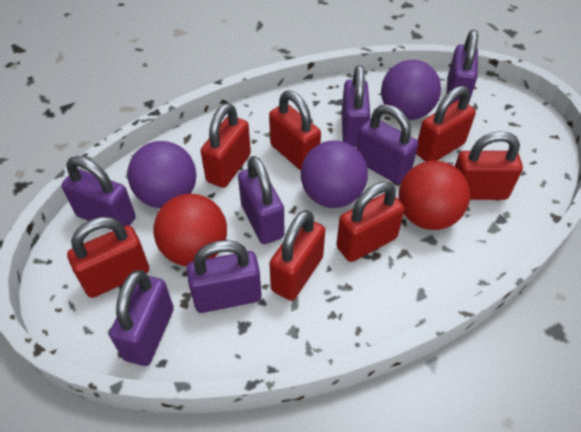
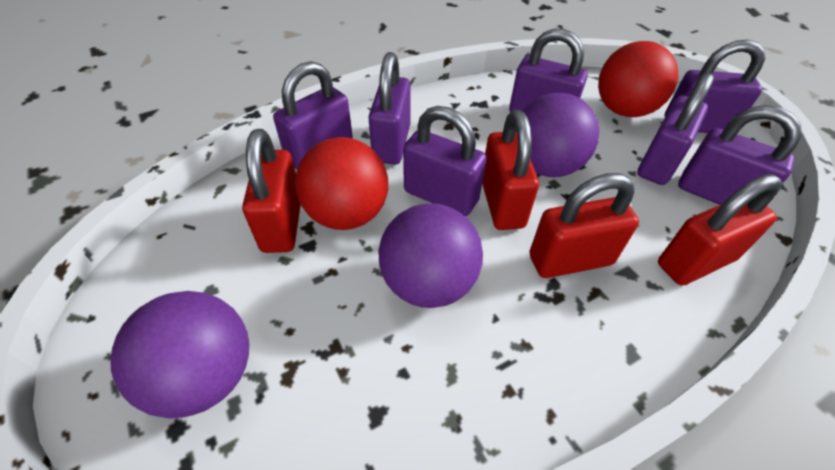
red padlock: 7 -> 4

